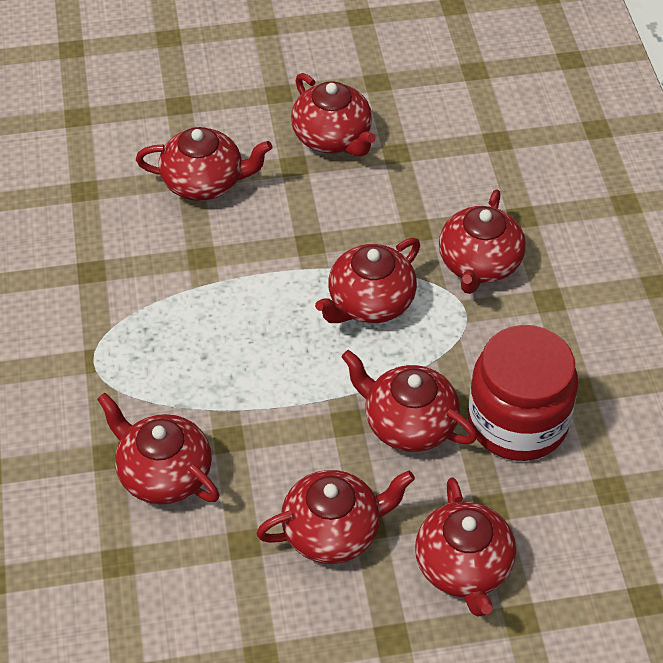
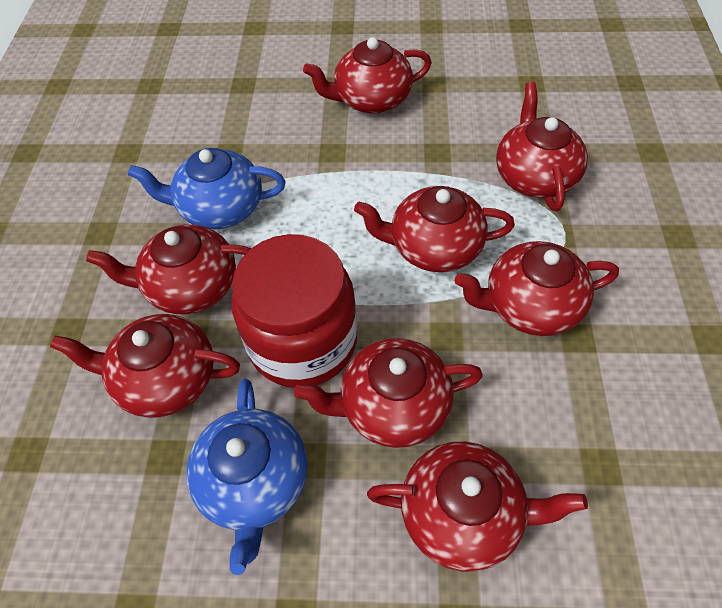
blue teapot: 0 -> 2

